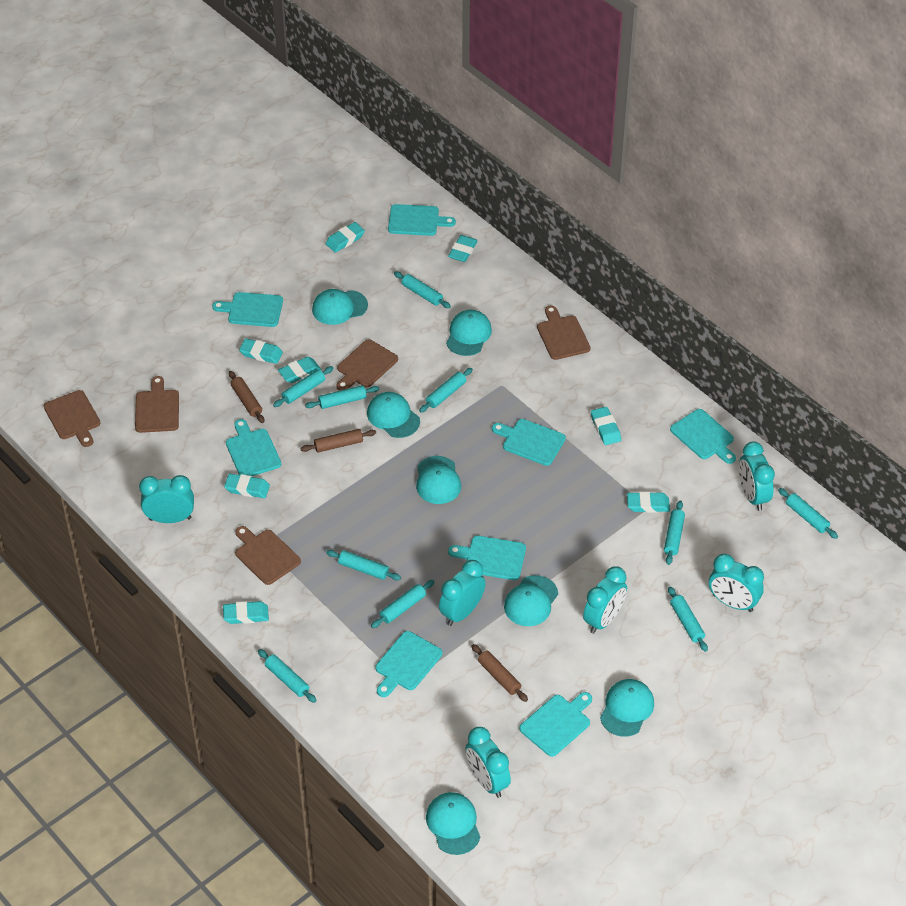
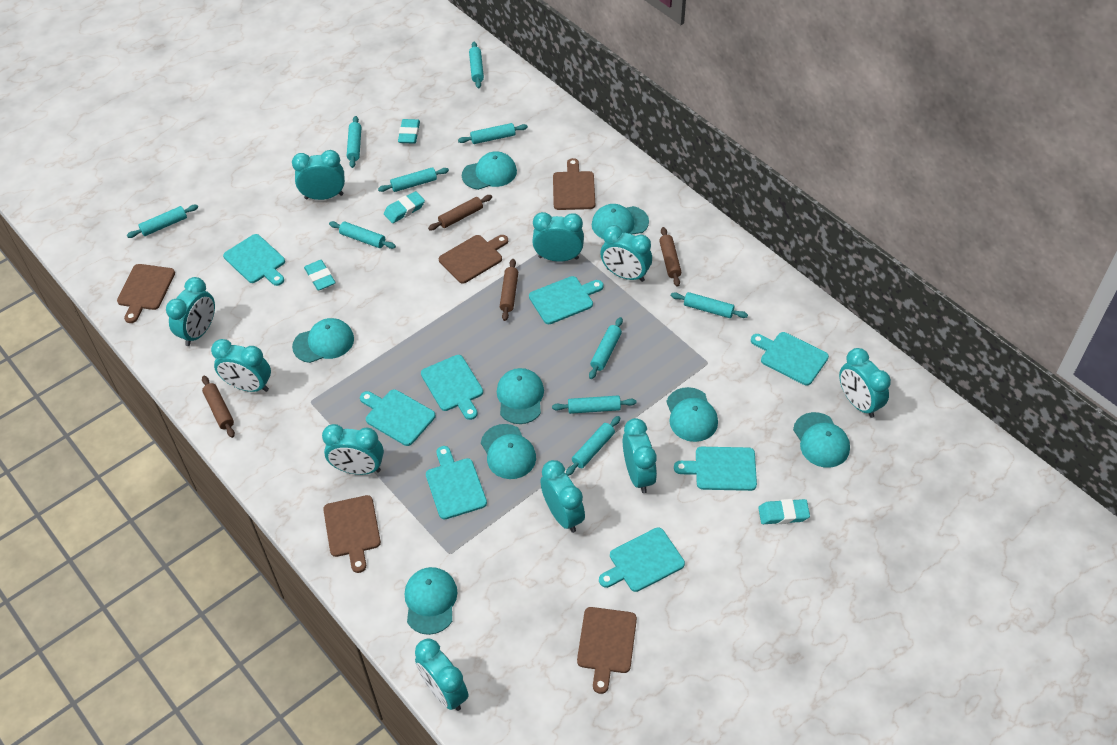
brown rolling pin: 3 -> 4
turquoise cap: 7 -> 8
turquoise clock: 6 -> 10
turquoise eraser: 8 -> 4

